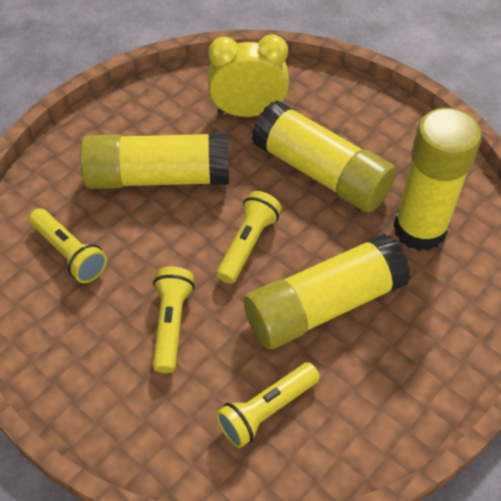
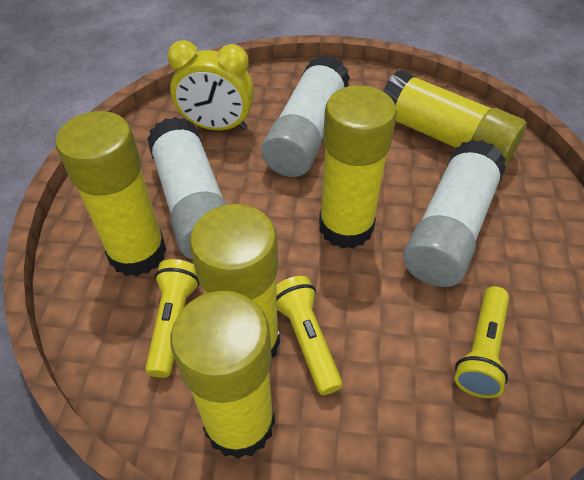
white glue stick: 0 -> 3
yellow flashlight: 4 -> 3
yellow glue stick: 4 -> 5

